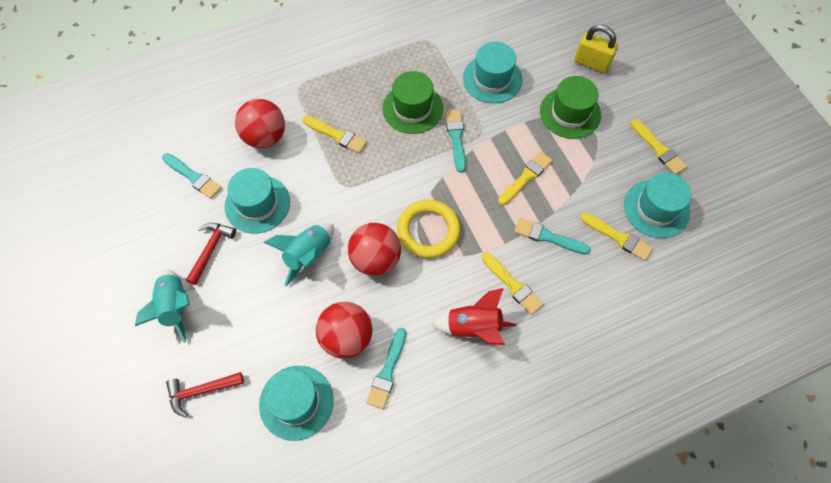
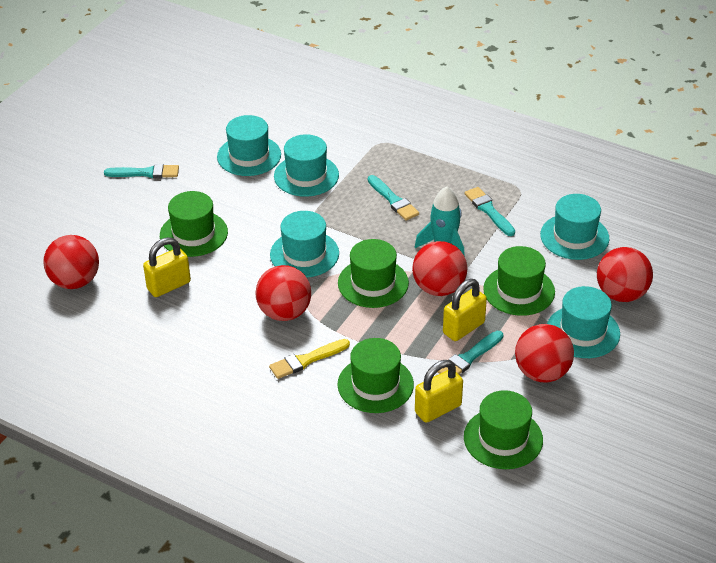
green hat: 2 -> 5
red ball: 3 -> 5
red hammer: 2 -> 0
red rocket: 1 -> 0
turquoise hat: 4 -> 5
turquoise rocket: 2 -> 1
yellow brush: 5 -> 1
yellow padlock: 1 -> 3
yellow ring: 1 -> 0

